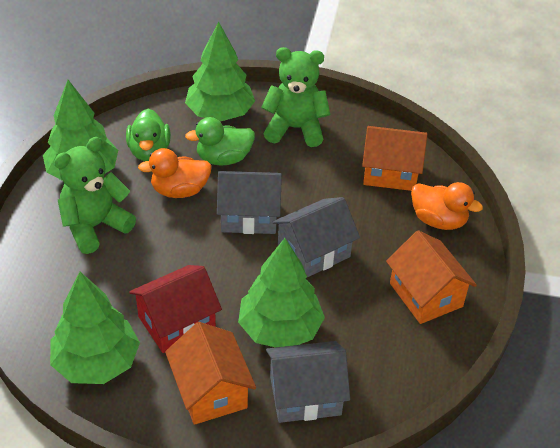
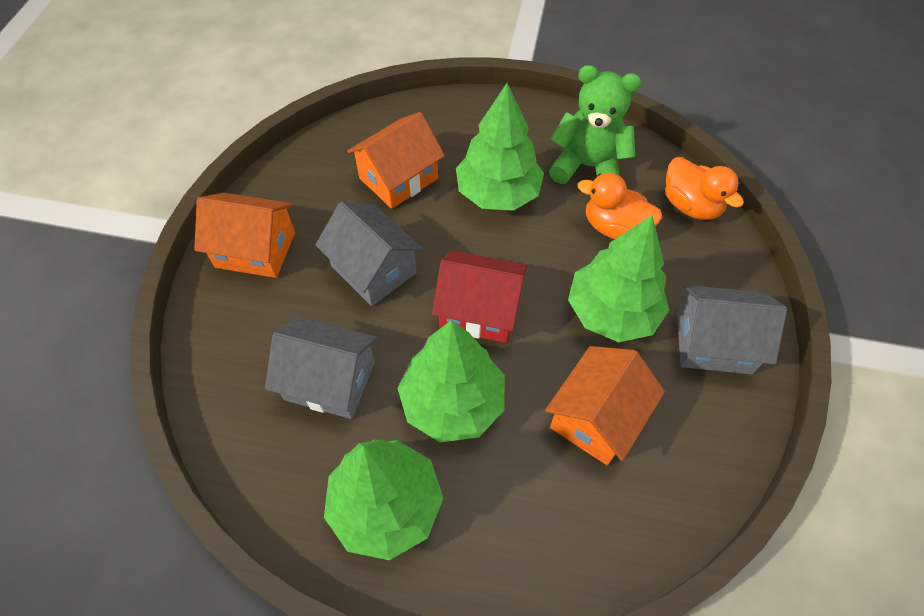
green duck: 2 -> 0
green teddy bear: 2 -> 1

